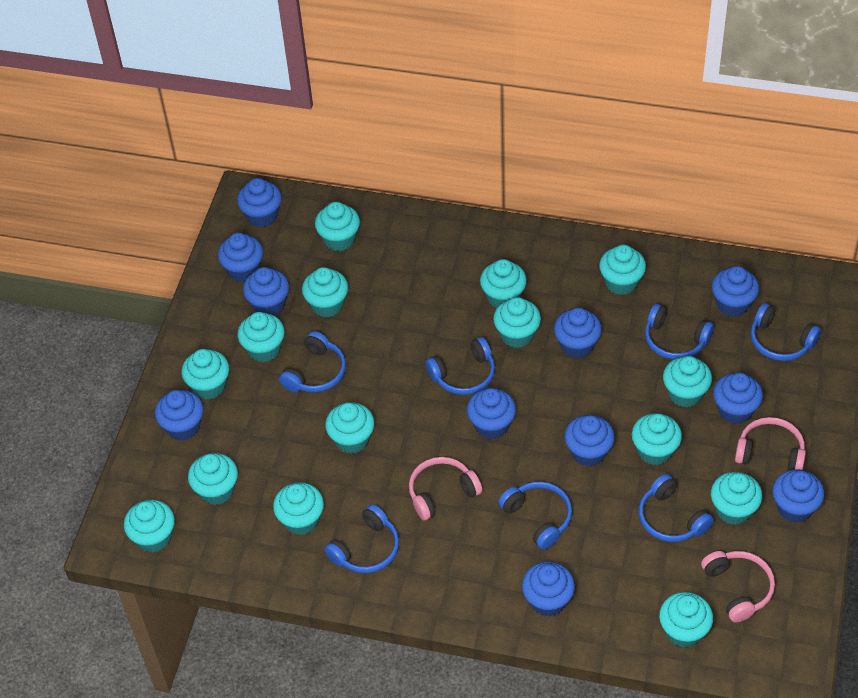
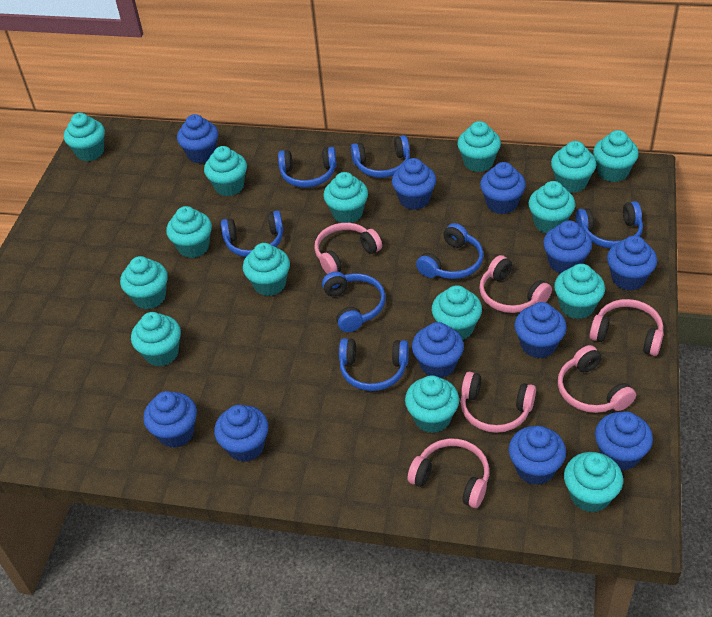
pink headphones: 3 -> 6

